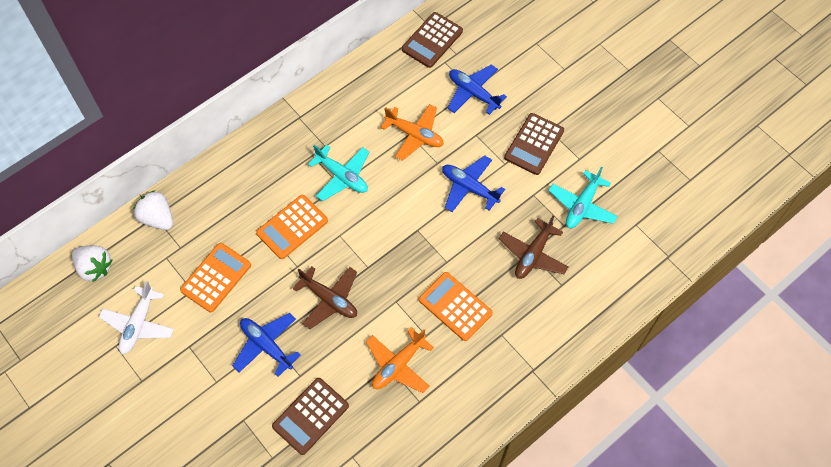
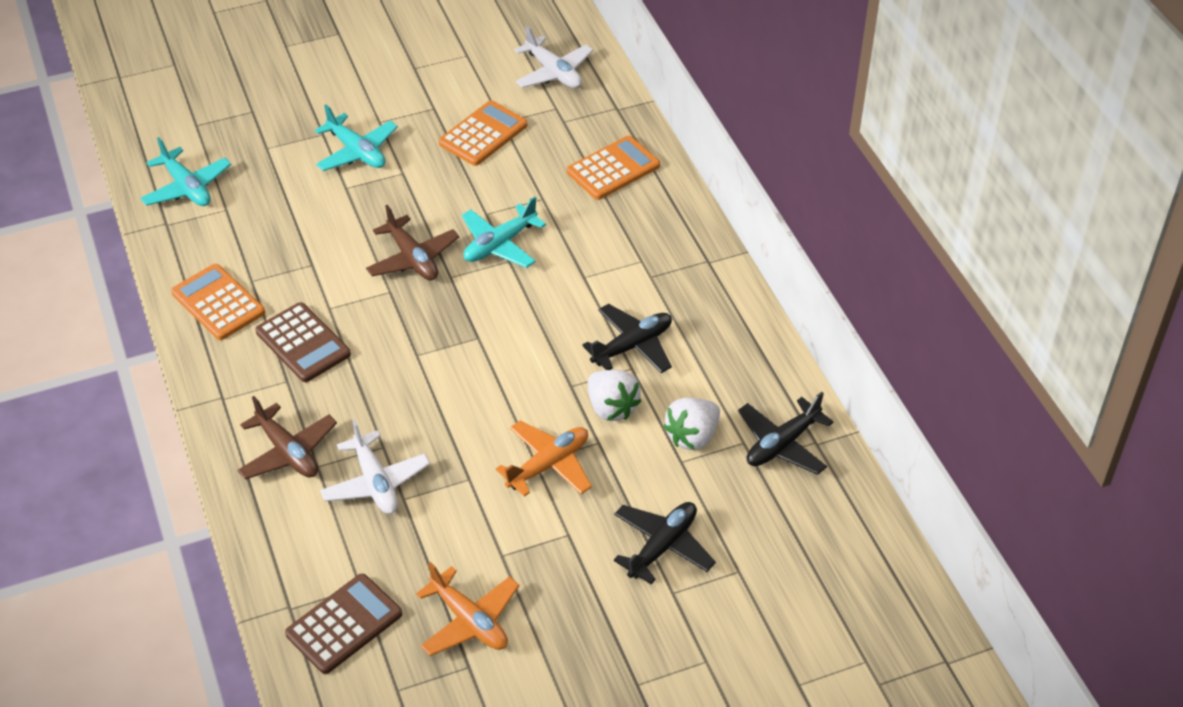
black plane: 0 -> 3
blue plane: 3 -> 0
brown calculator: 3 -> 2
turquoise plane: 2 -> 3
white plane: 1 -> 2

